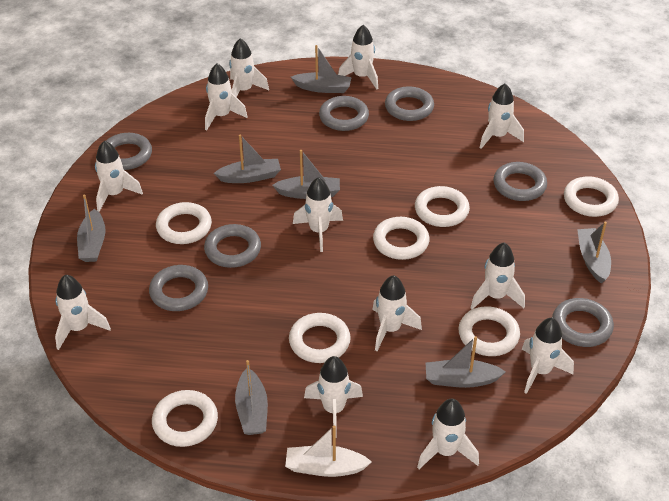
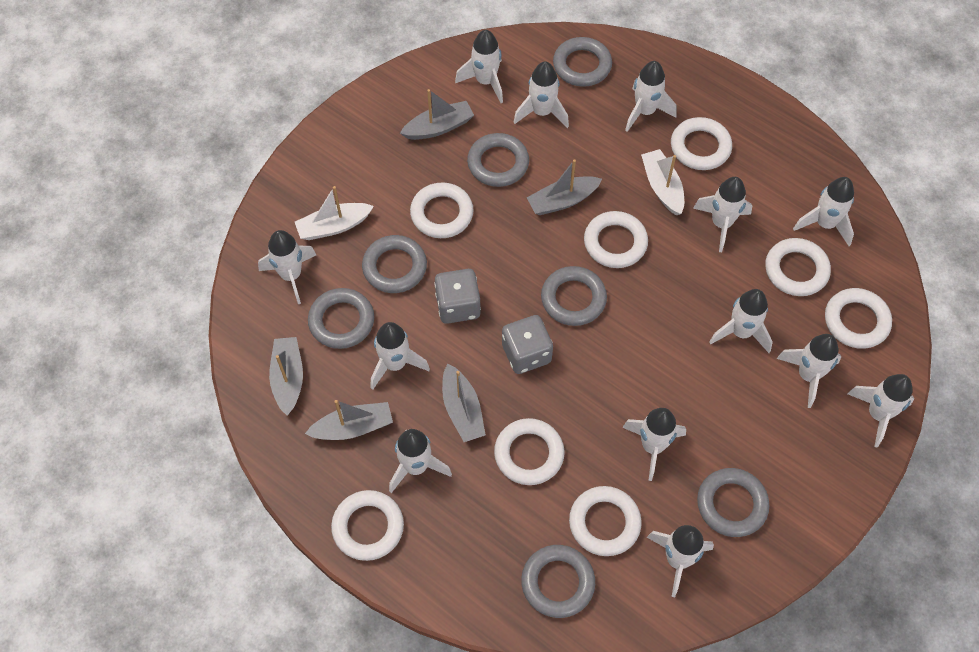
grey boat: 7 -> 5
grey dice: 0 -> 2
white boat: 1 -> 2
white ring: 7 -> 8
white rocket: 12 -> 13

